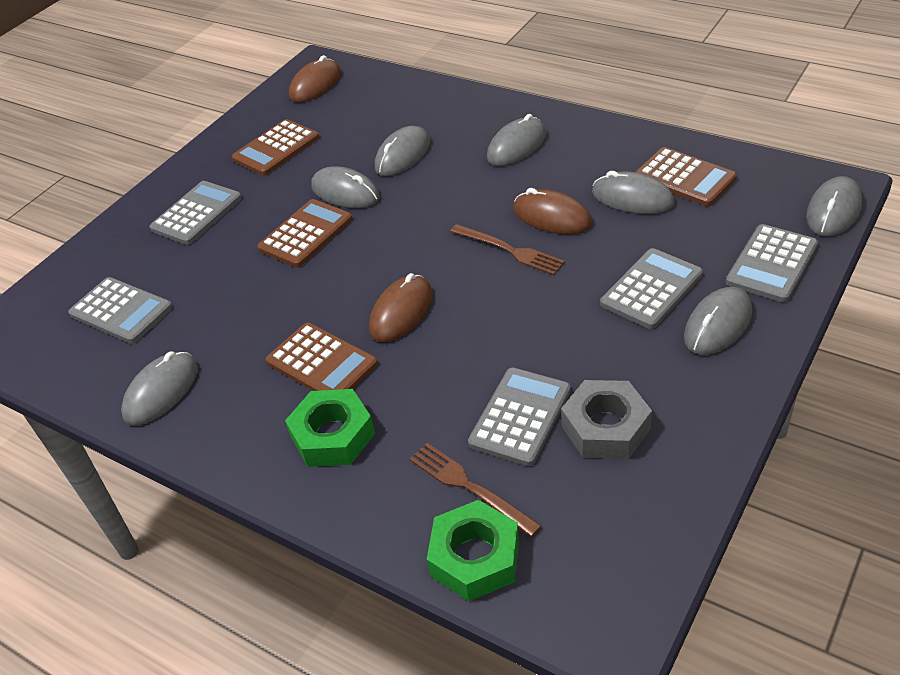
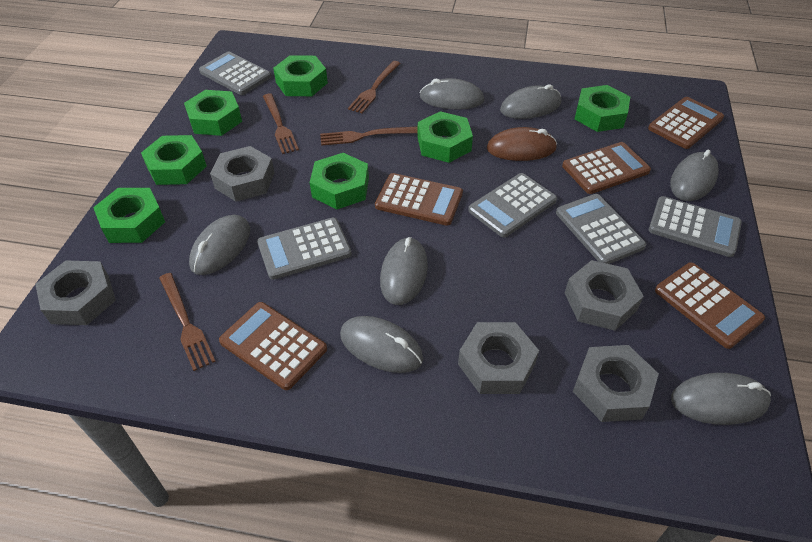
brown calculator: 4 -> 5
brown fork: 2 -> 4
brown mouse: 3 -> 1
green nut: 2 -> 7
grey nut: 1 -> 5

